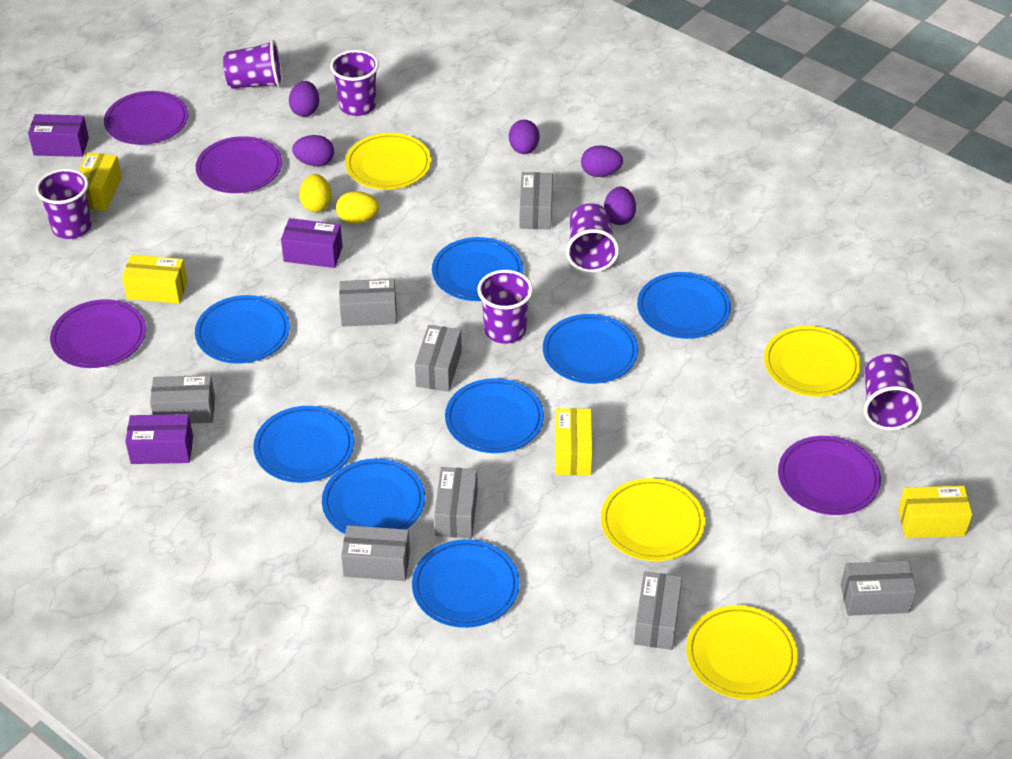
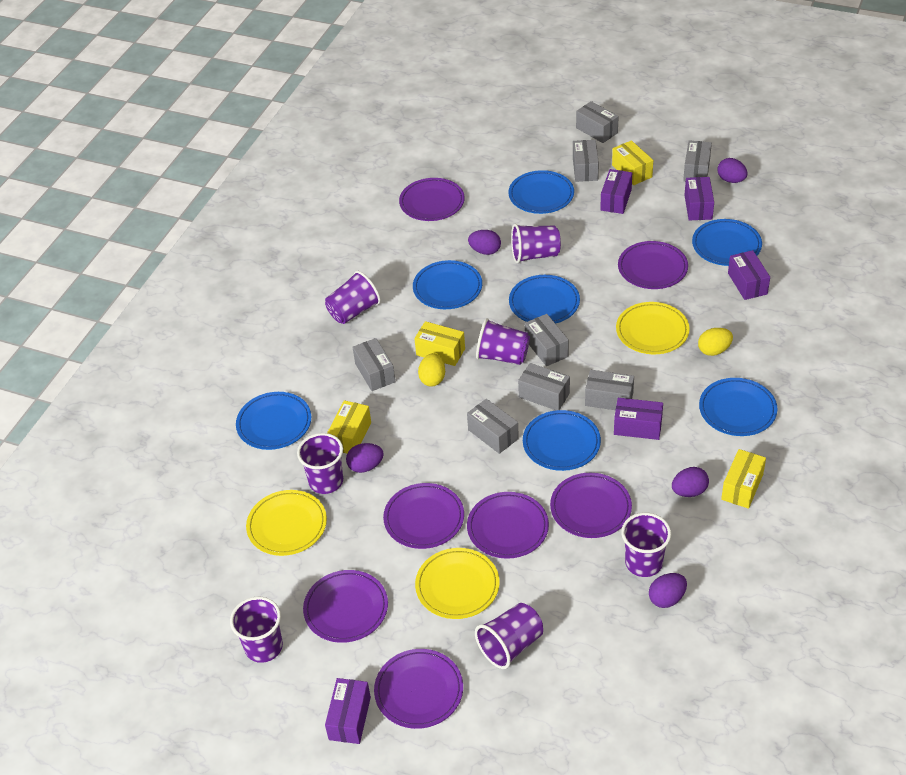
blue plate: 8 -> 7
purple box: 3 -> 5
purple cup: 6 -> 7
purple plate: 4 -> 7
yellow plate: 4 -> 3

